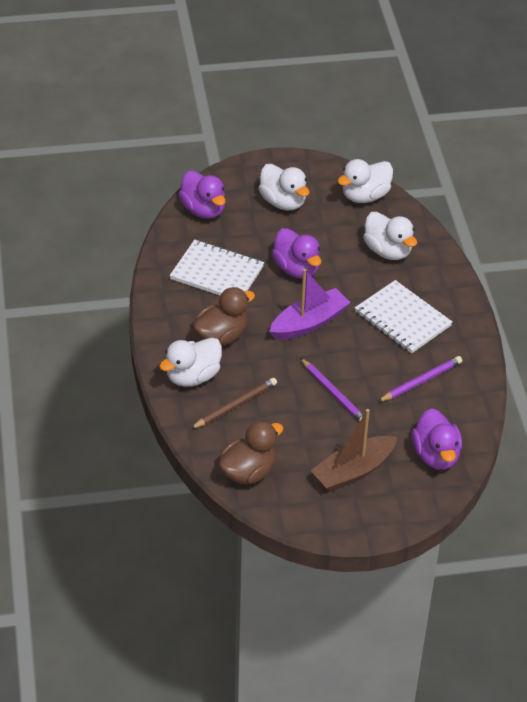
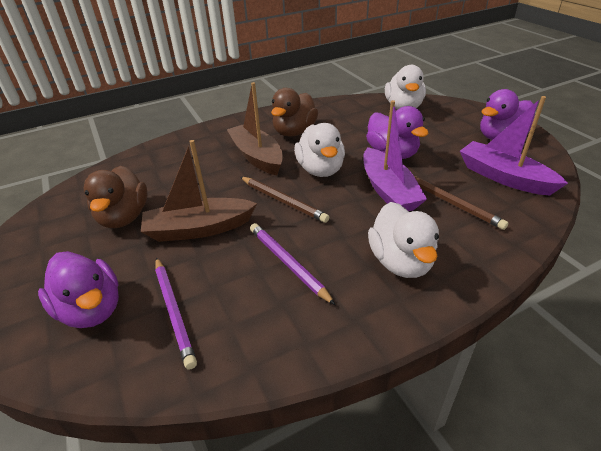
brown boat: 1 -> 2
brown pencil: 1 -> 2
purple boat: 1 -> 2
white duck: 4 -> 3
white notebook: 2 -> 0

